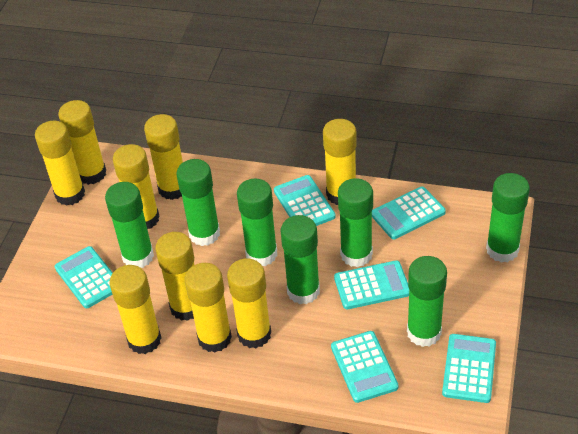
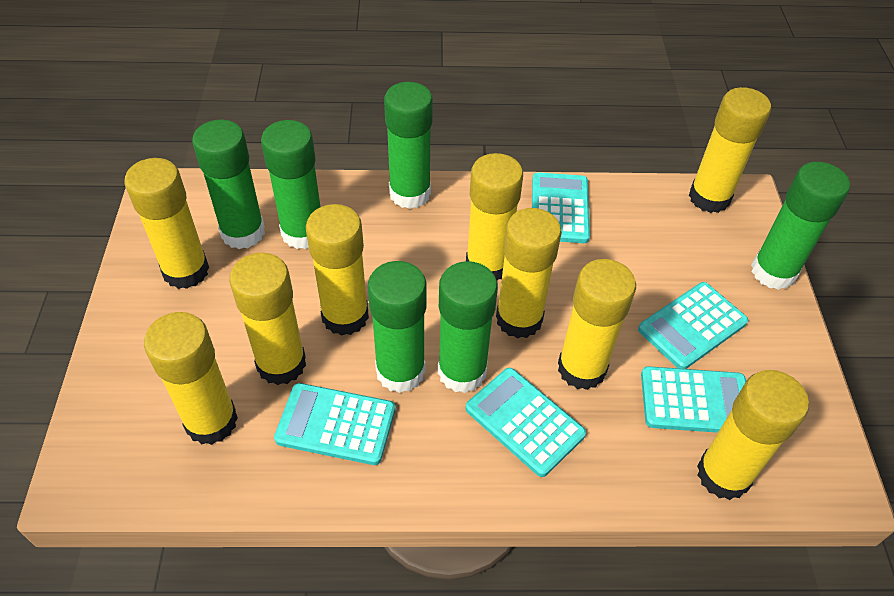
green glue stick: 7 -> 6
turquoise calculator: 6 -> 5

